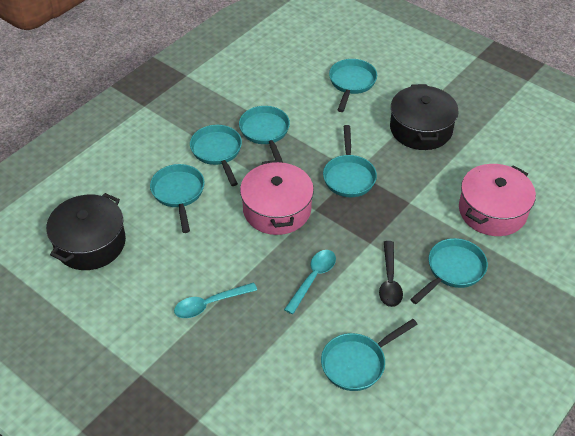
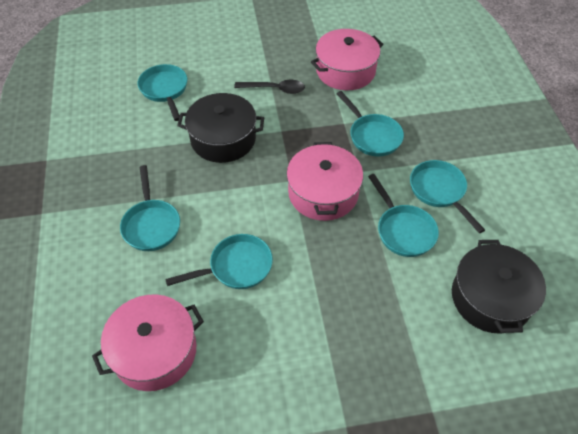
pink pot: 2 -> 3
turquoise pan: 7 -> 6
turquoise spoon: 2 -> 0

